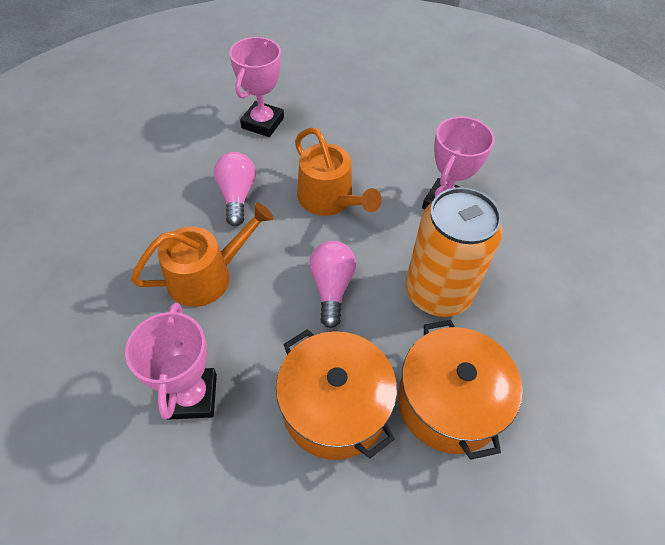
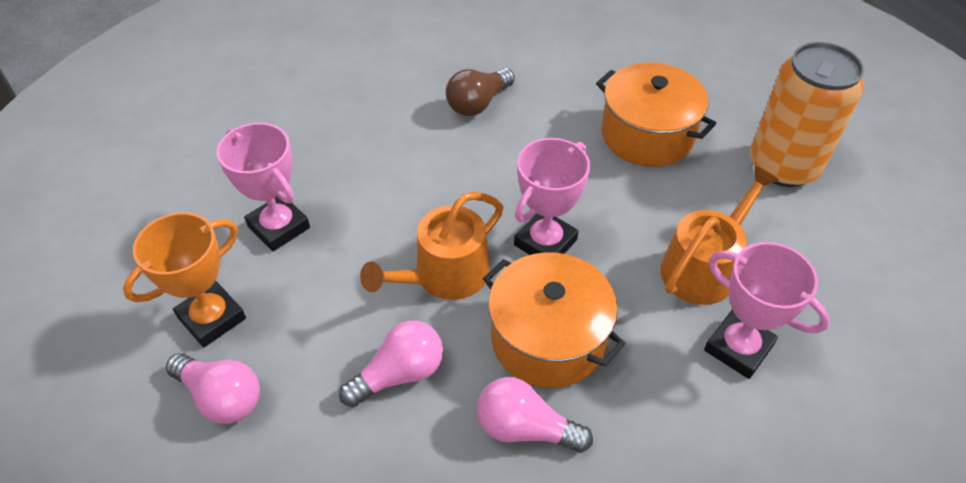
brown light bulb: 0 -> 1
orange trophy: 0 -> 1
pink light bulb: 2 -> 3

